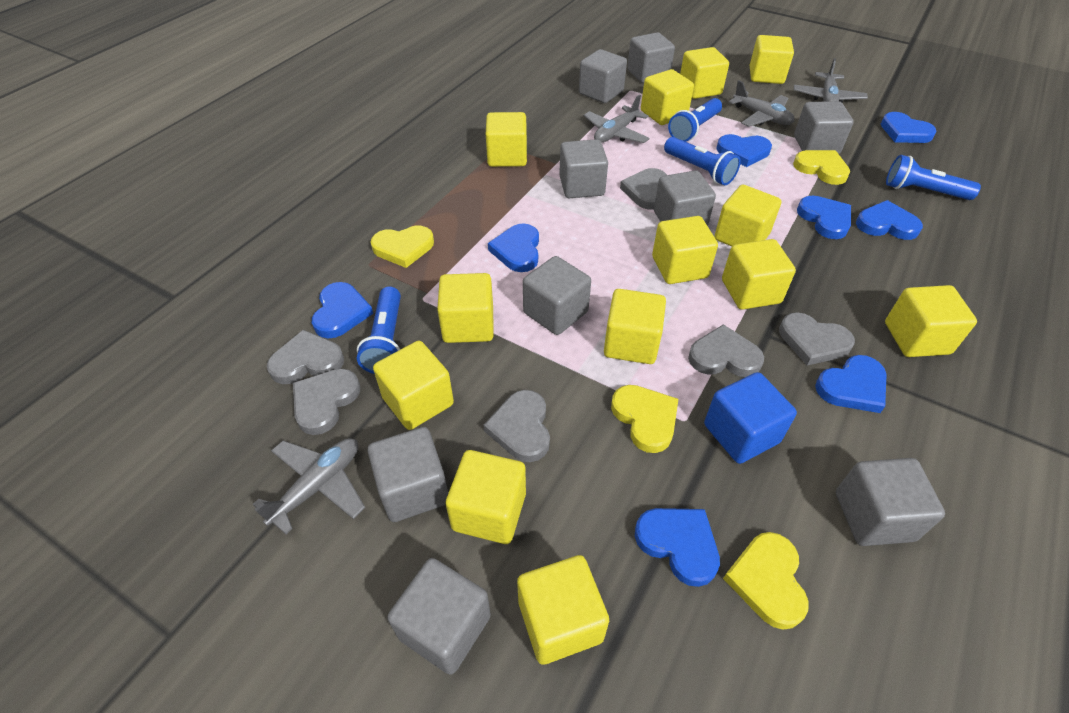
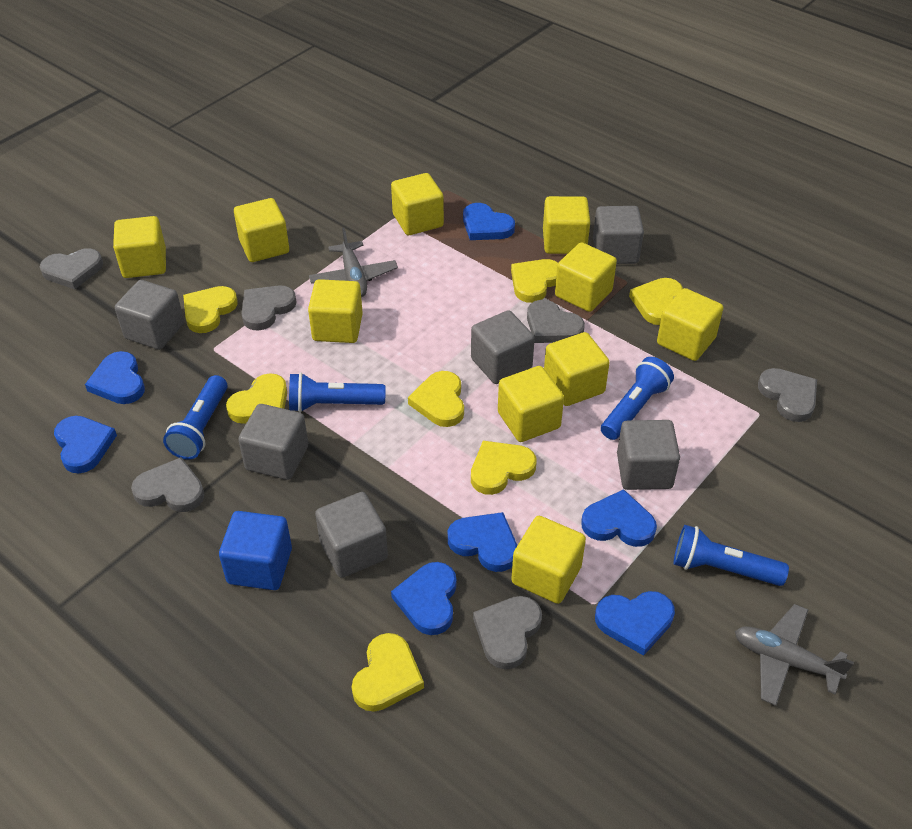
blue heart: 8 -> 7
grey cube: 9 -> 6
grey plane: 4 -> 2
yellow cube: 13 -> 10
yellow heart: 4 -> 7

